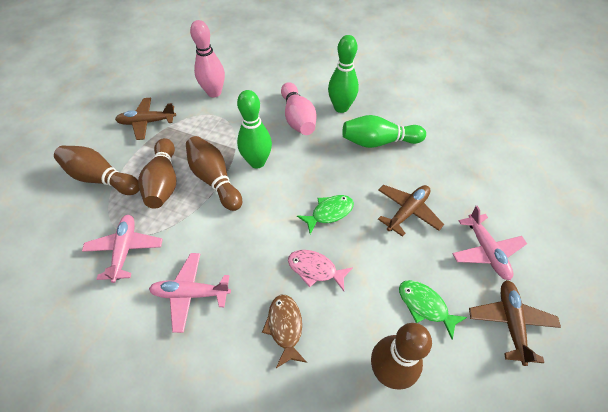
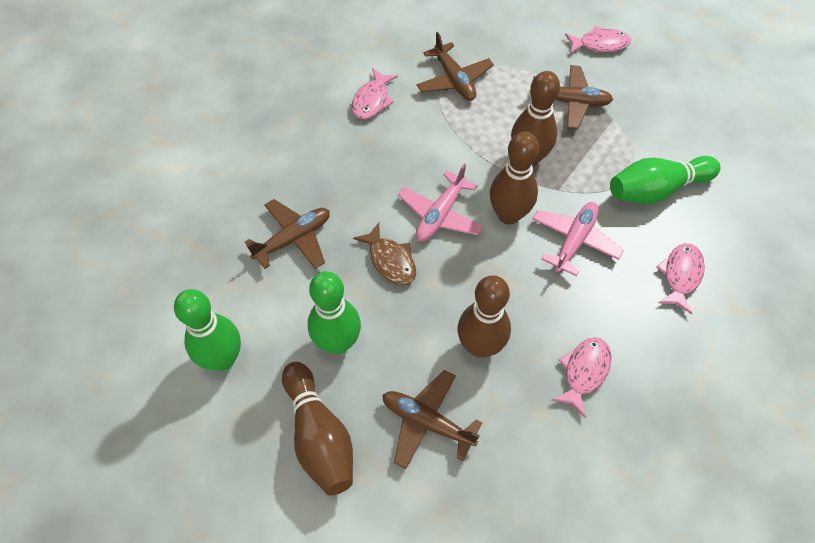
brown plane: 3 -> 4
green fish: 2 -> 0
pink bowling pin: 2 -> 0
pink fish: 1 -> 4
pink plane: 3 -> 2

